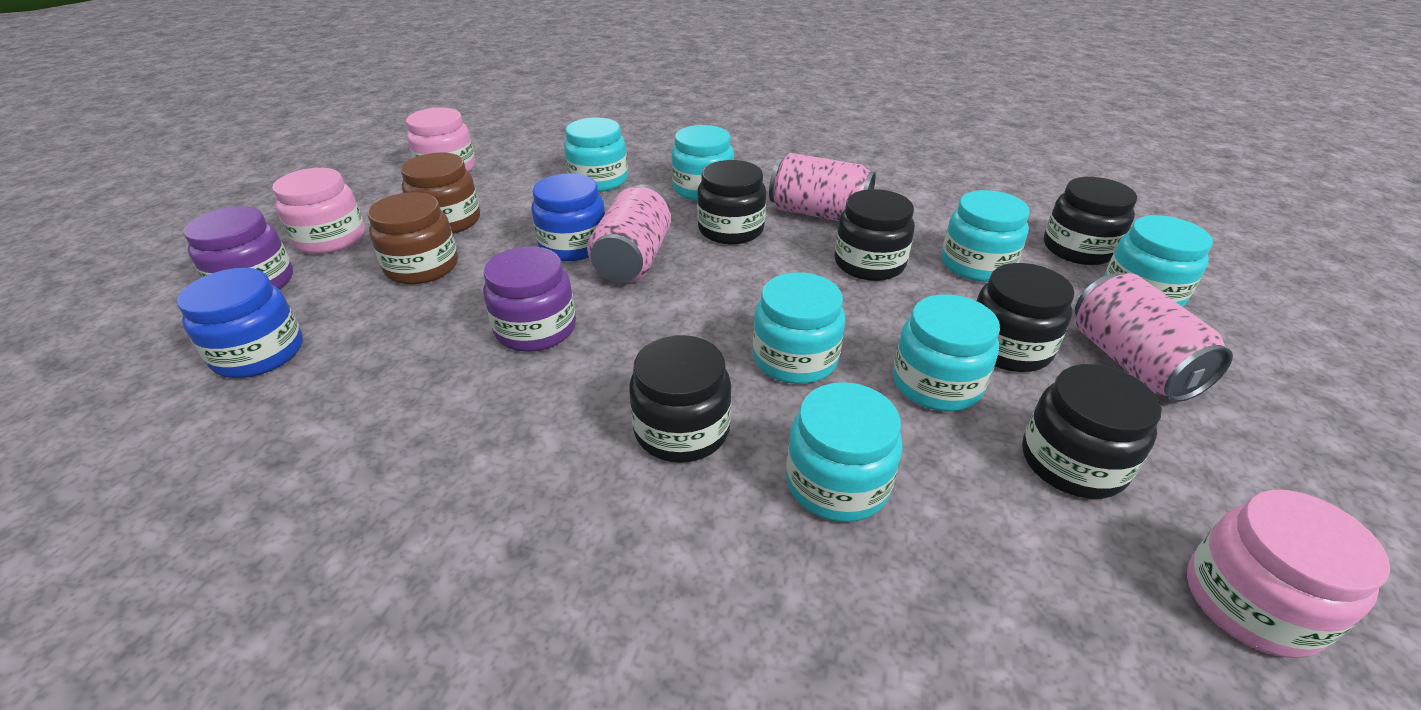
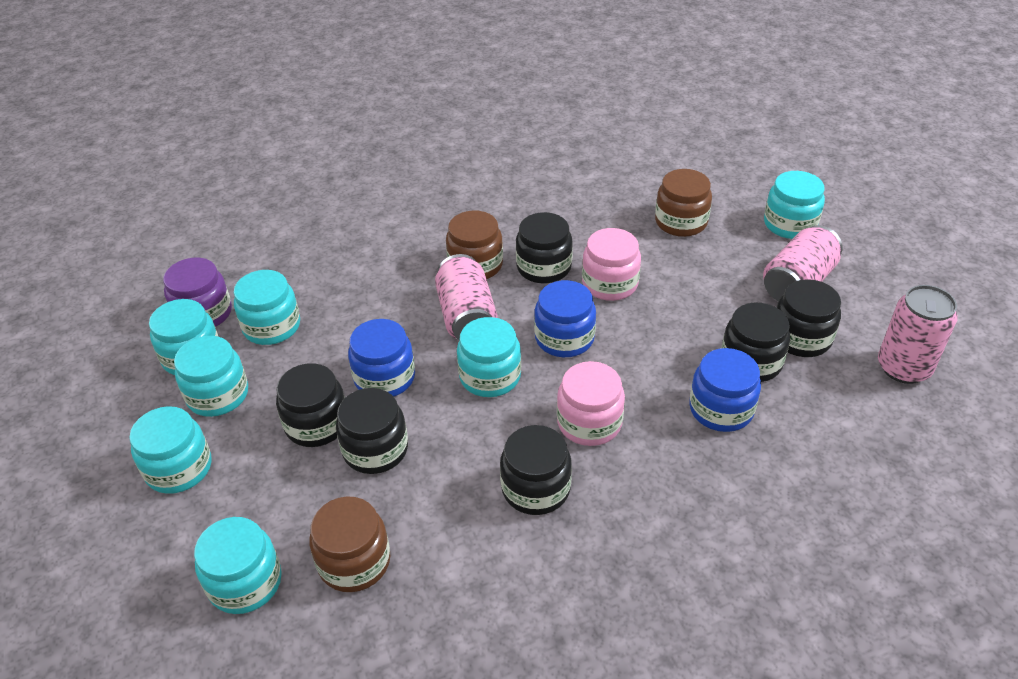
blue jar: 2 -> 3
brown jar: 2 -> 3
pink jar: 3 -> 2
purple jar: 2 -> 1

